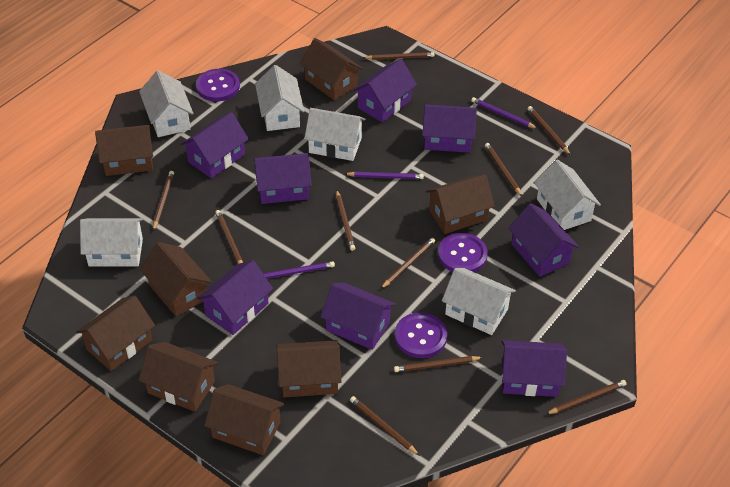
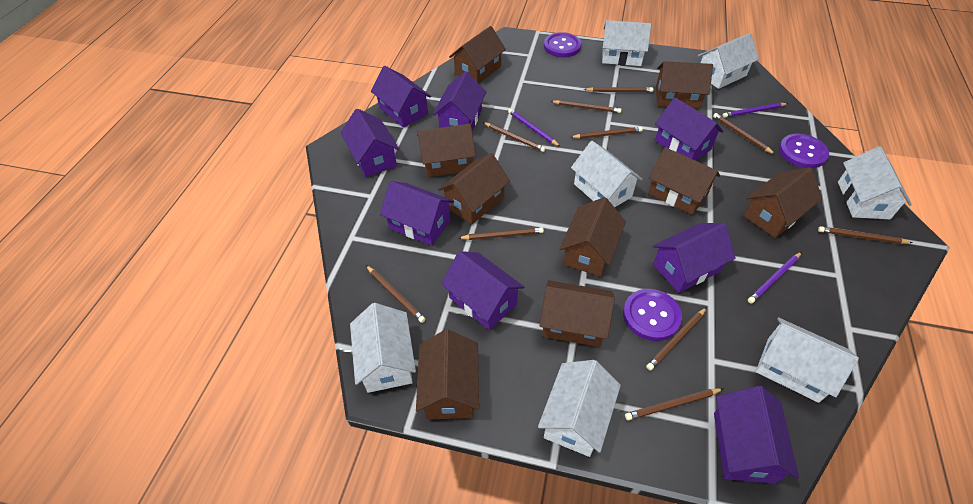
brown house: 8 -> 9
white house: 6 -> 7

